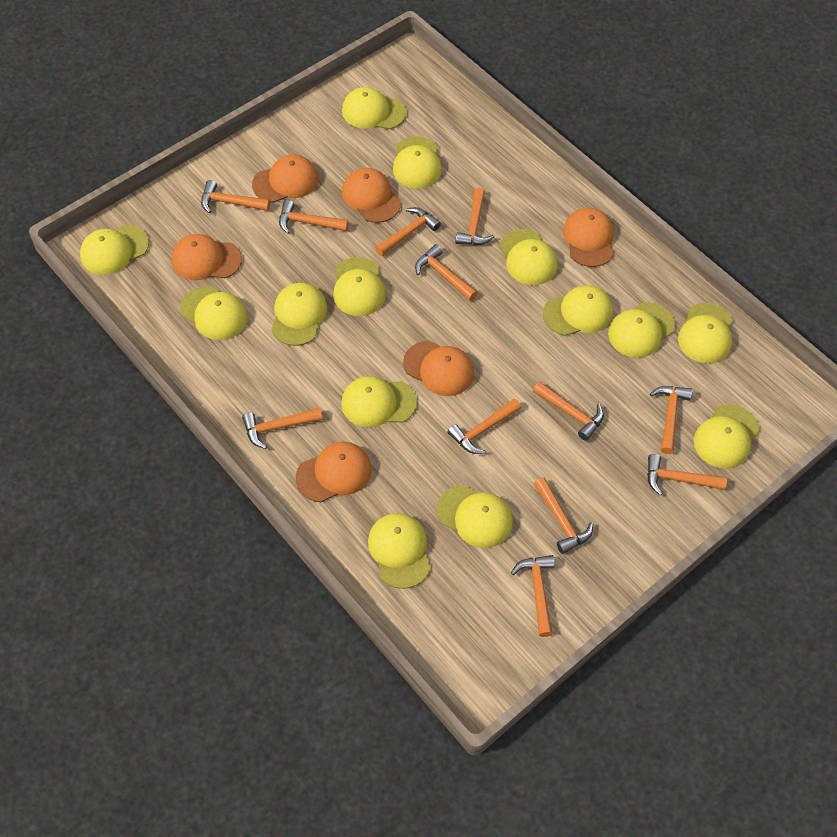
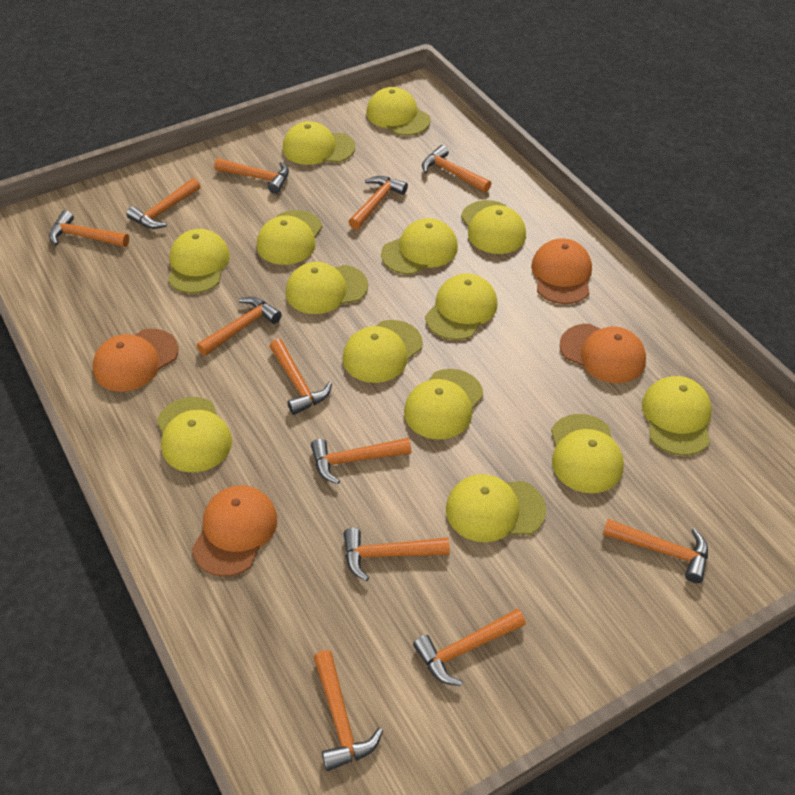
orange cap: 6 -> 4

